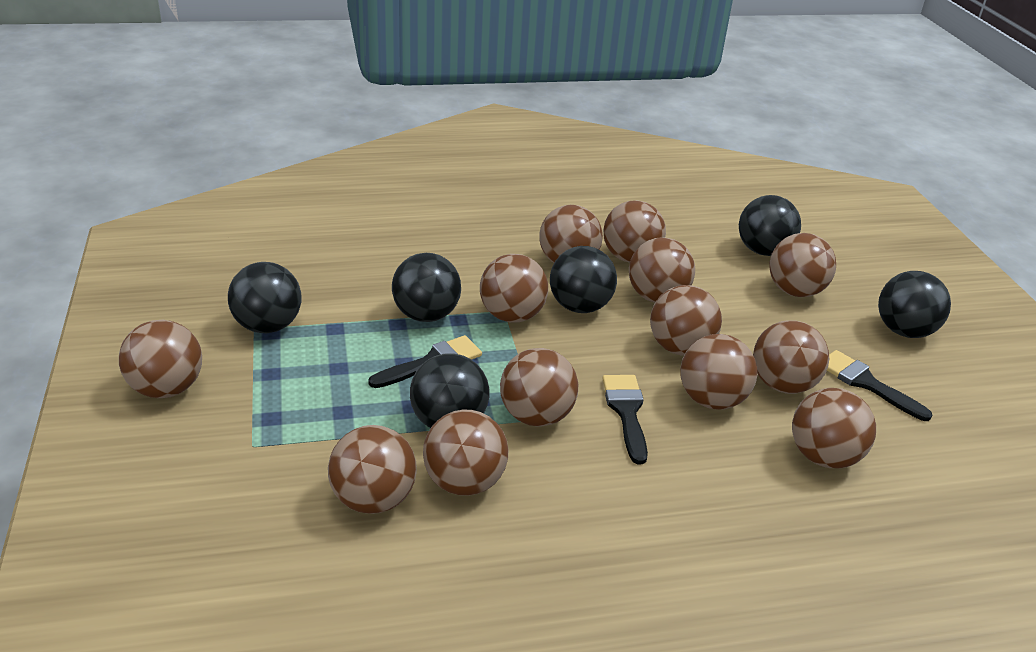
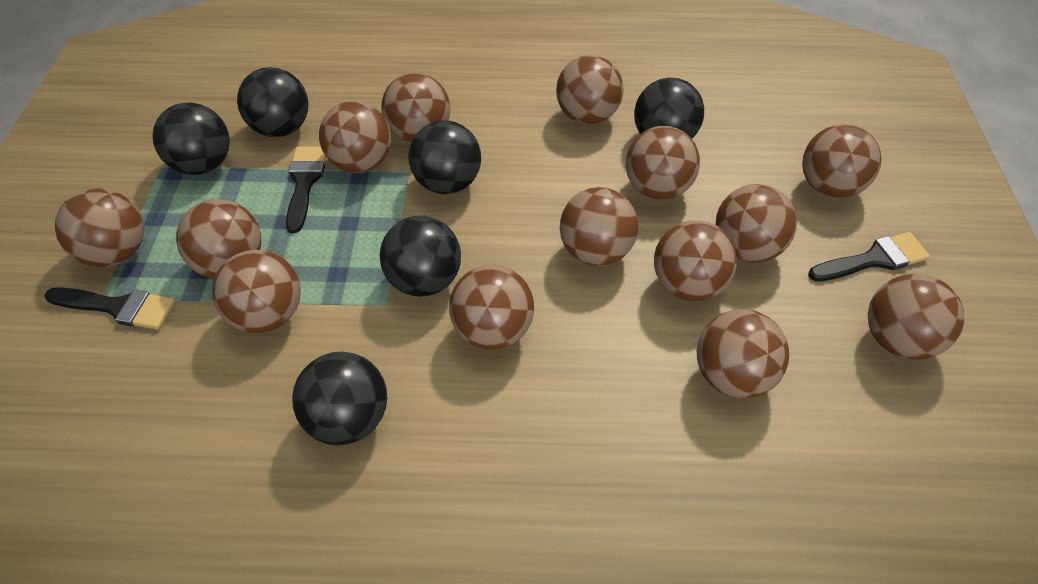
brown ball: 13 -> 14

